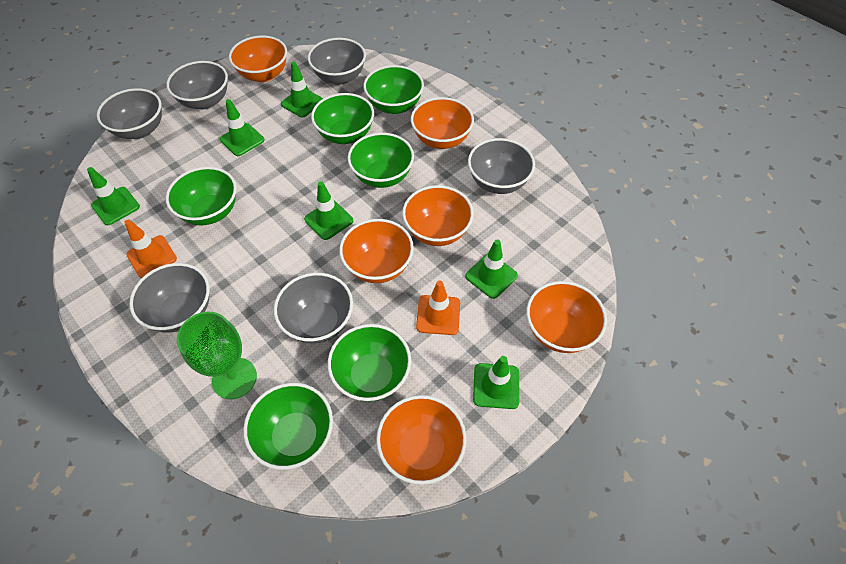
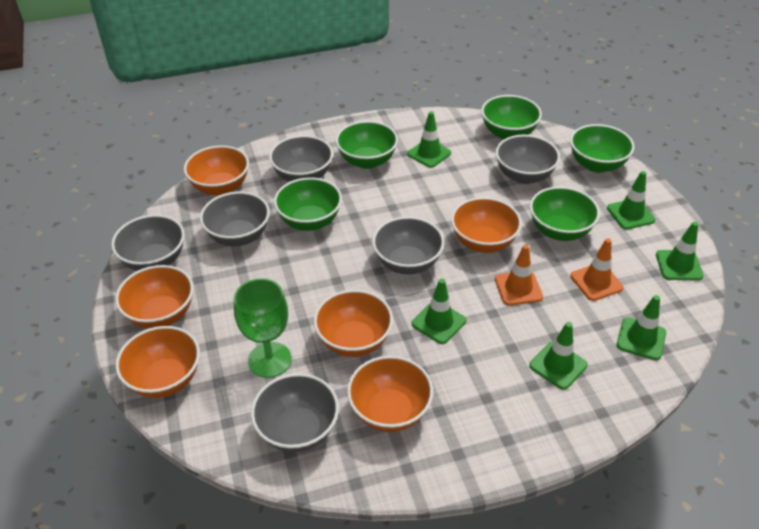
green bowl: 6 -> 5

